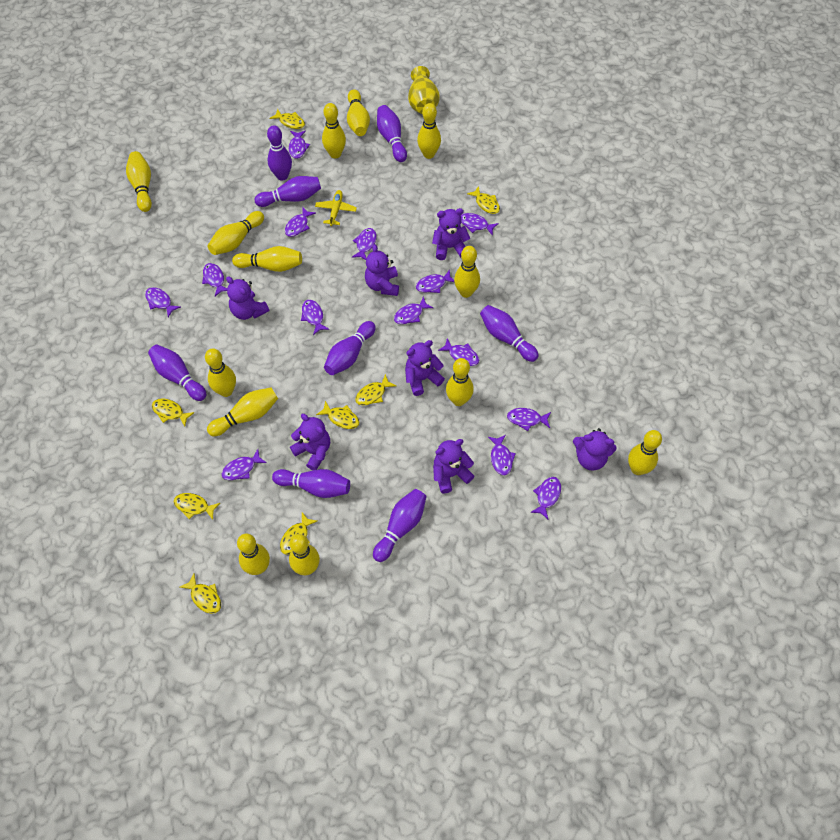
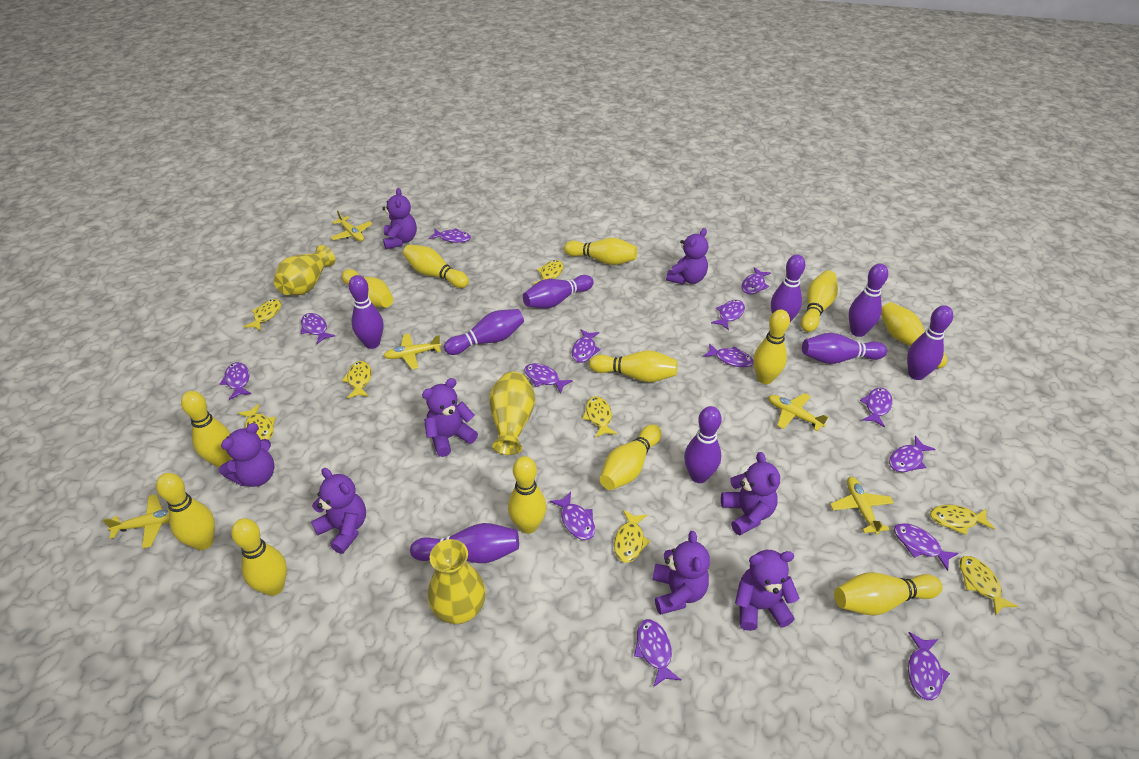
purple bowling pin: 8 -> 9
purple teddy bear: 7 -> 8
yellow plane: 1 -> 5
yellow vase: 1 -> 3

